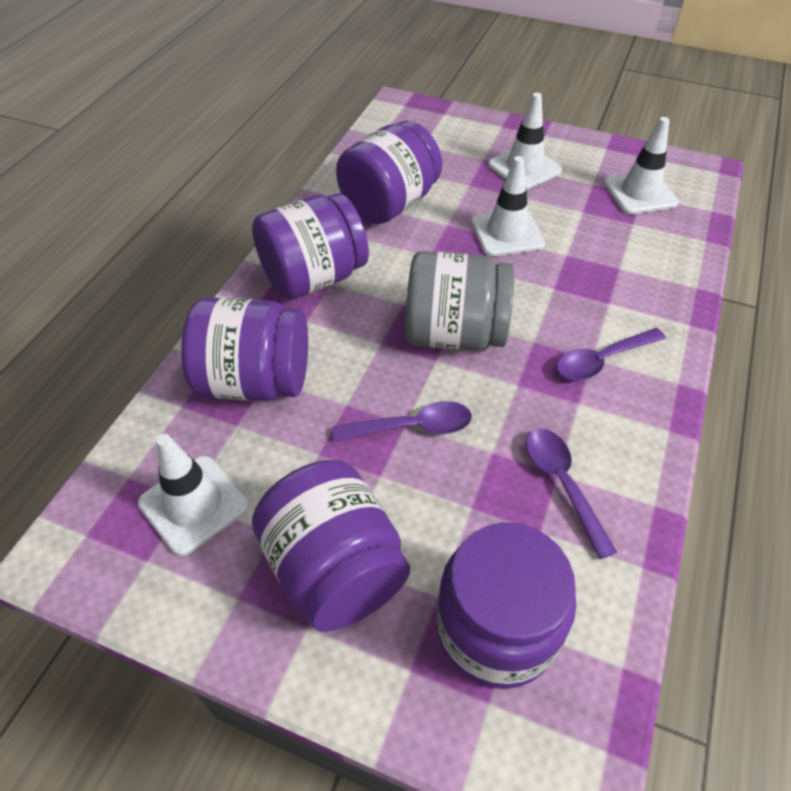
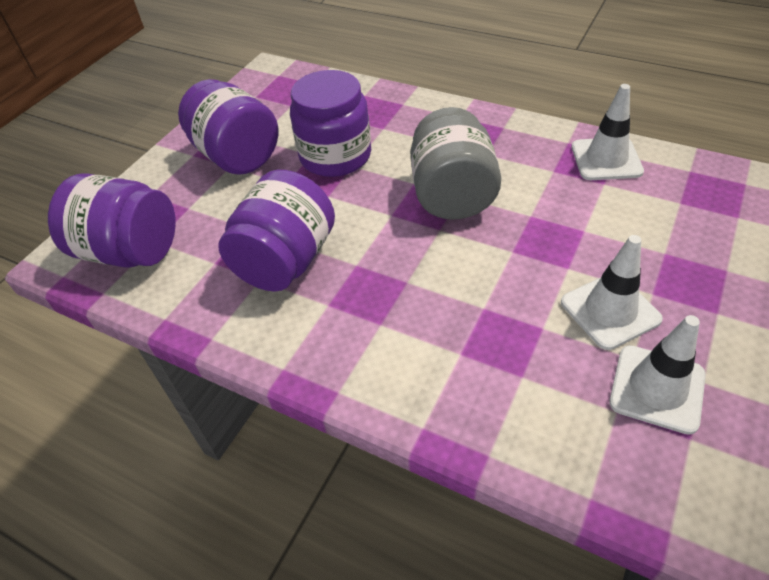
purple jar: 5 -> 4
purple spoon: 3 -> 0
white traffic cone: 4 -> 3

